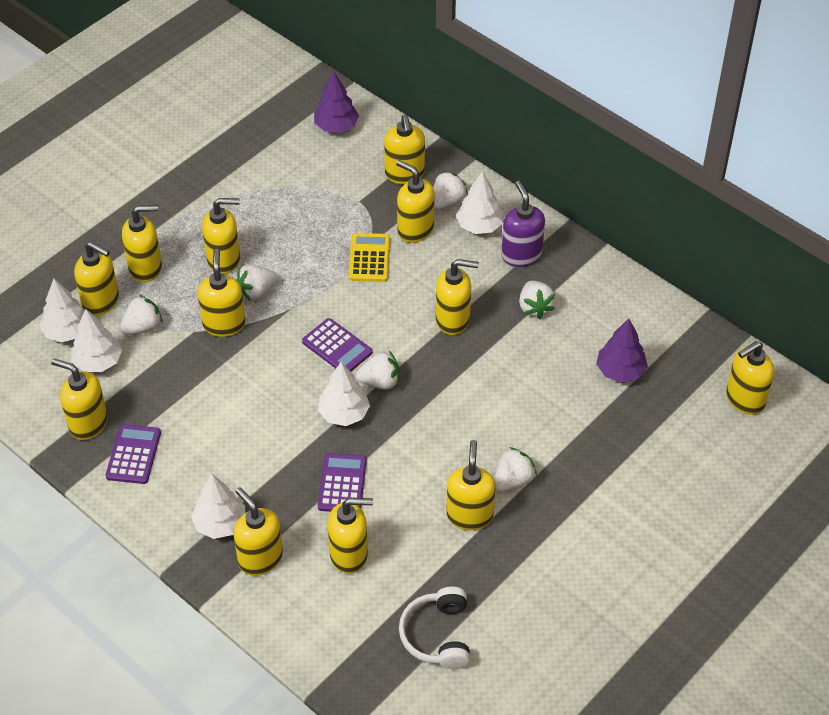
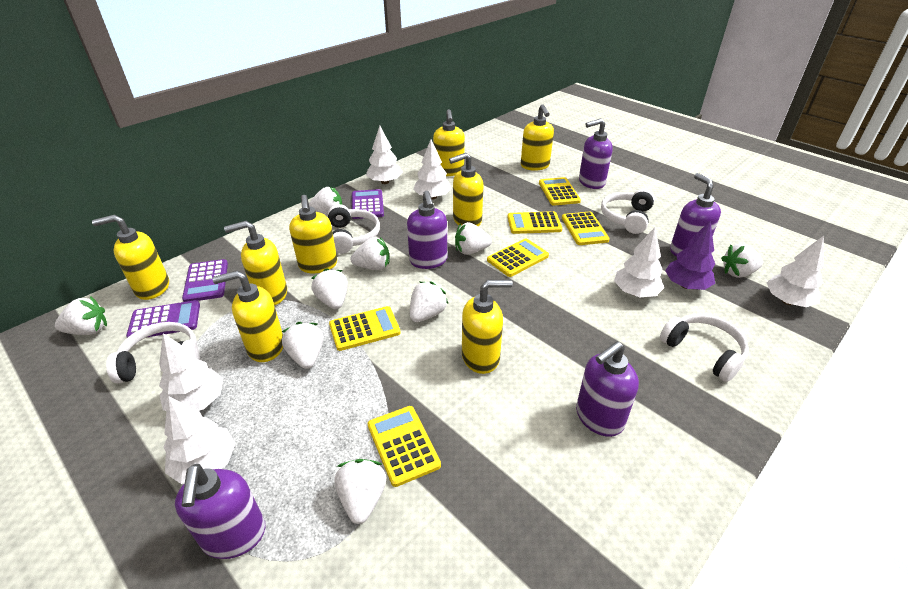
purple soap dispenser: 1 -> 5
purple tree: 2 -> 1
white headphones: 1 -> 4
white strawberry: 6 -> 9
white tree: 5 -> 6
yellow calculator: 1 -> 6
yellow soap dispenser: 12 -> 8

